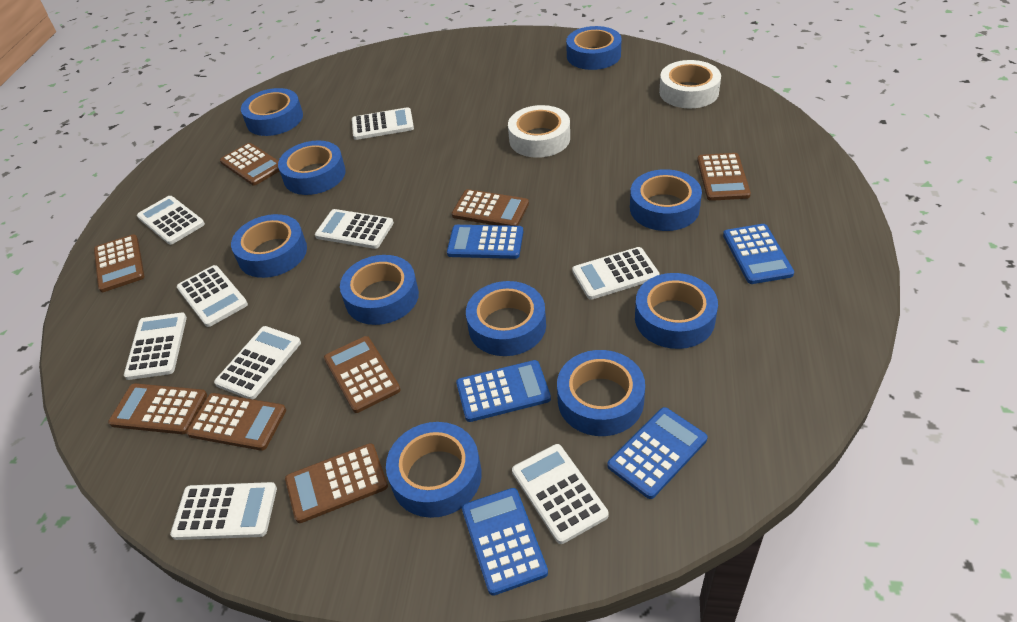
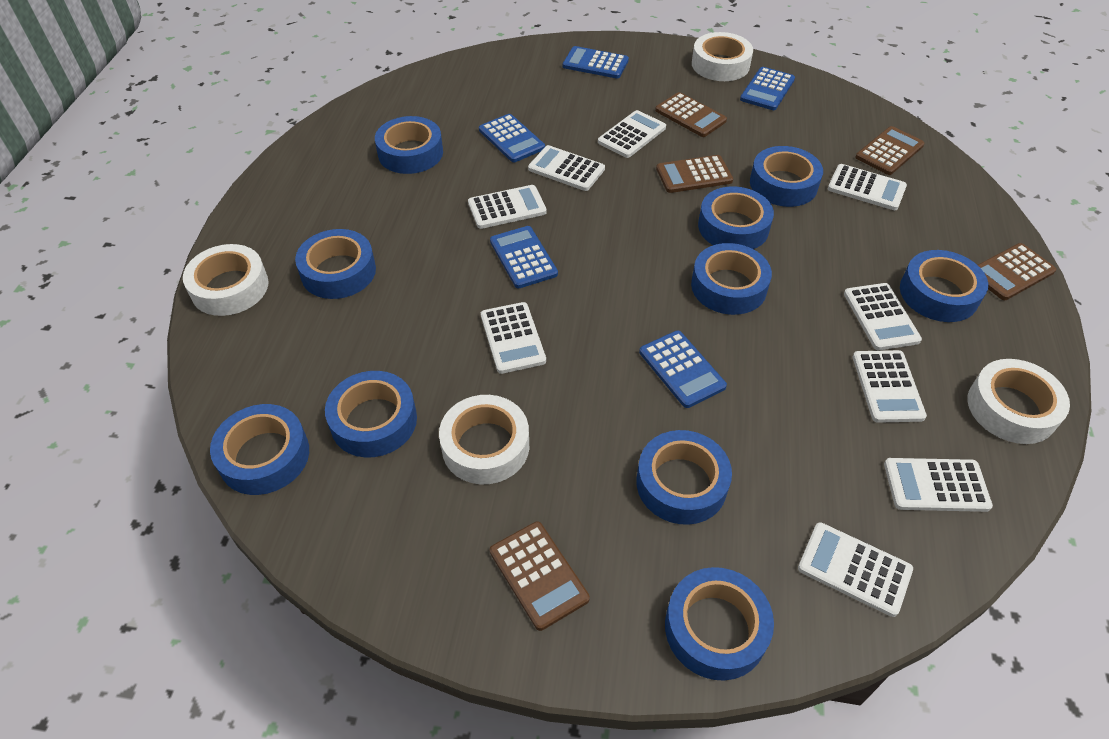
brown calculator: 8 -> 5
white tape: 2 -> 4

